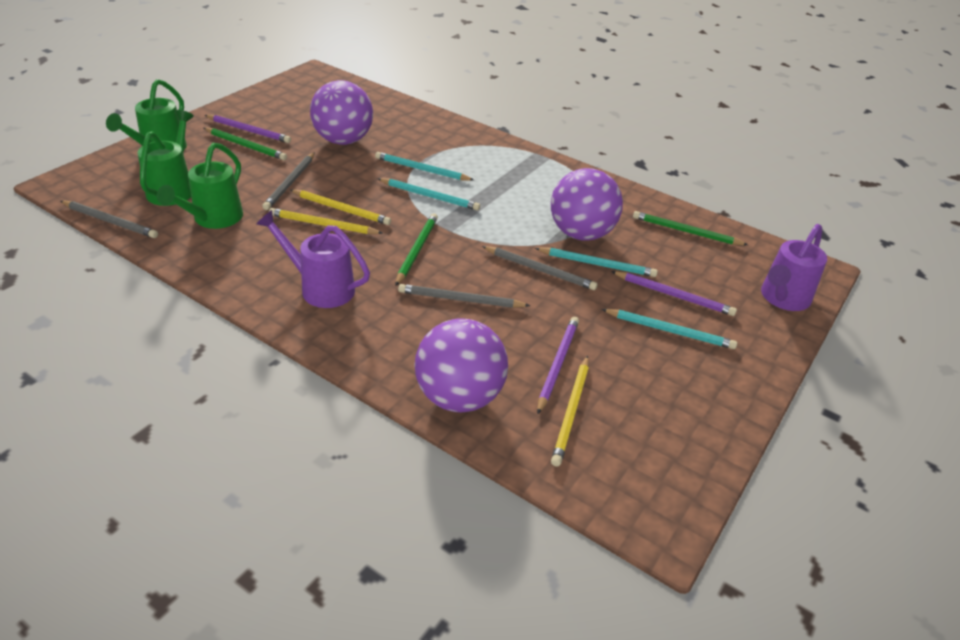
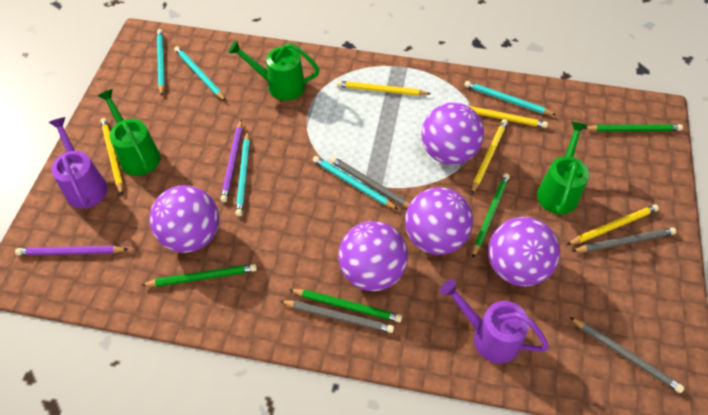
green pencil: 3 -> 4
purple ball: 3 -> 5
purple pencil: 3 -> 2
turquoise pencil: 4 -> 5
yellow pencil: 3 -> 5

